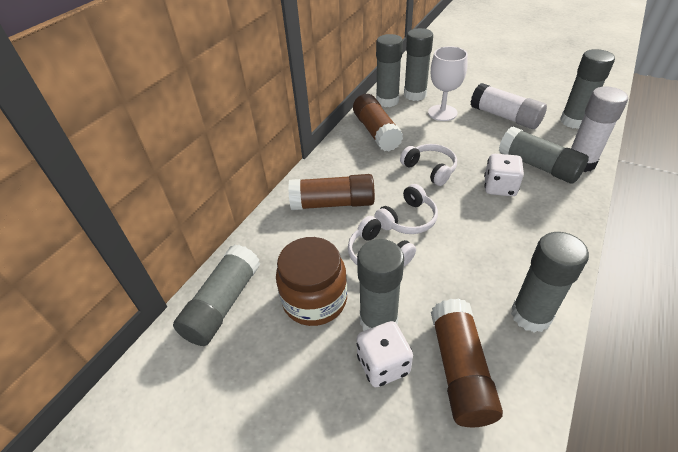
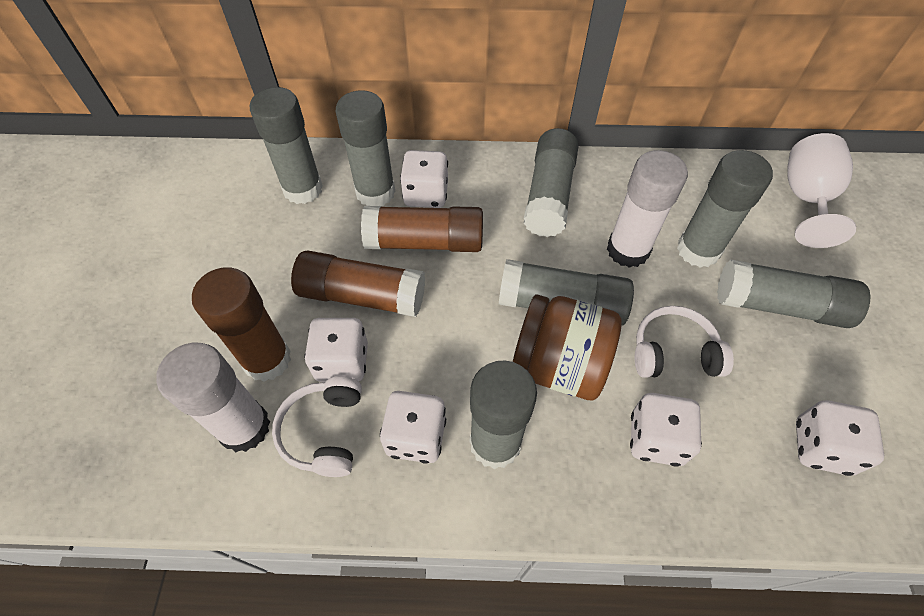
white dice: 2 -> 5
white headphones: 3 -> 2

